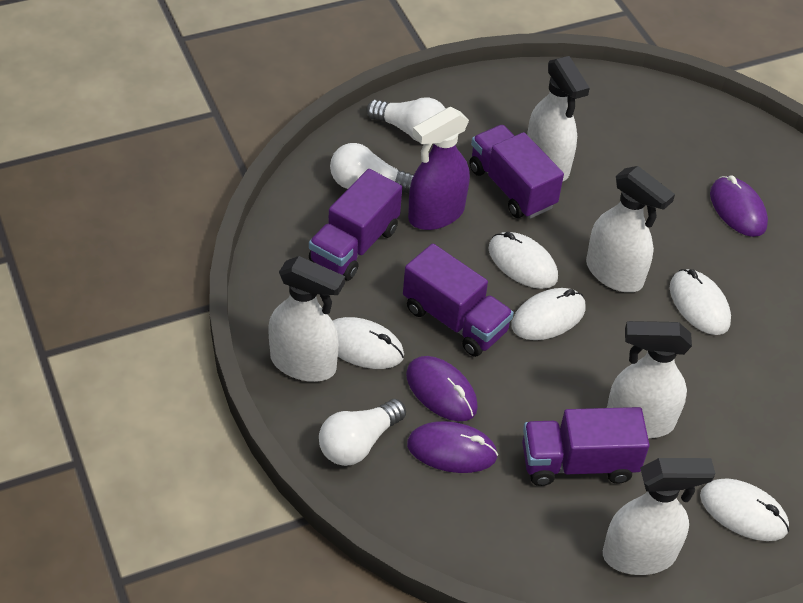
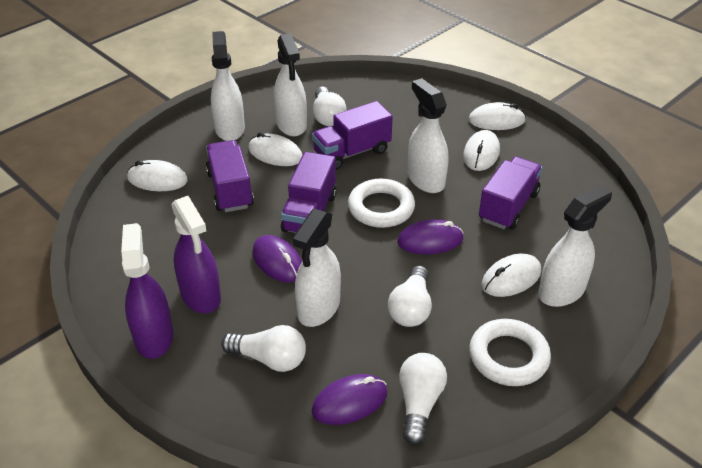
purple spray bottle: 1 -> 2
white light bulb: 3 -> 4
white ring: 0 -> 2

